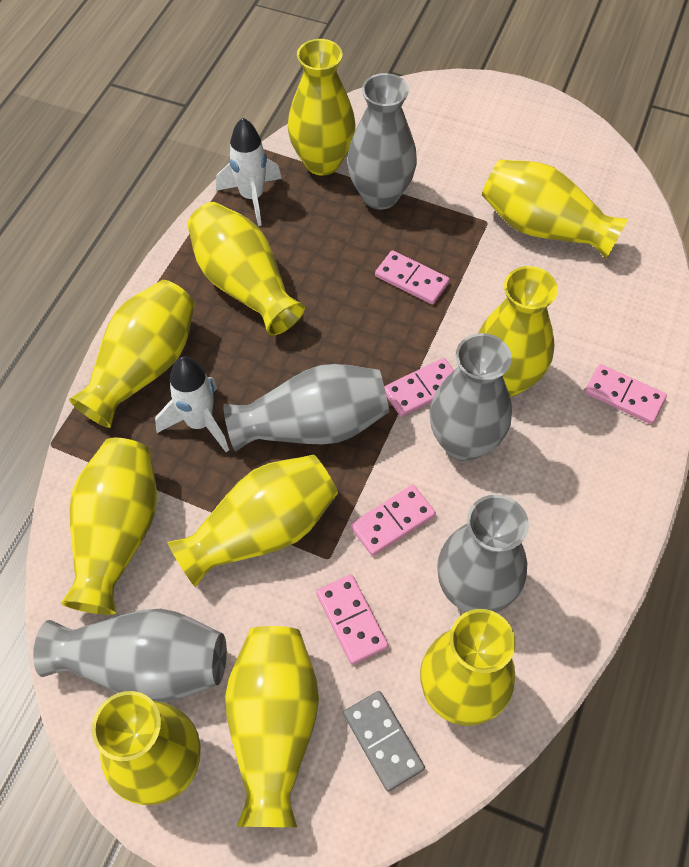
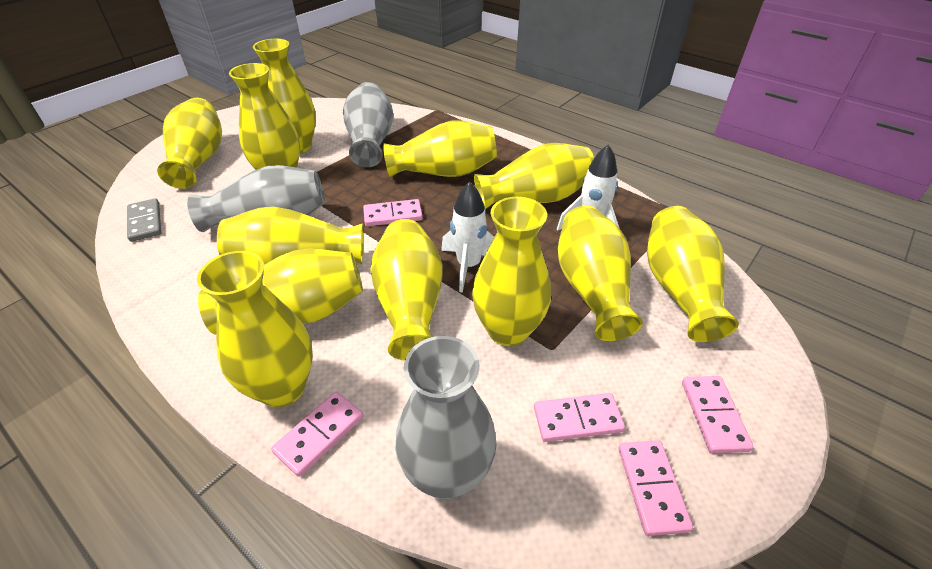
grey vase: 5 -> 3
yellow vase: 10 -> 12

